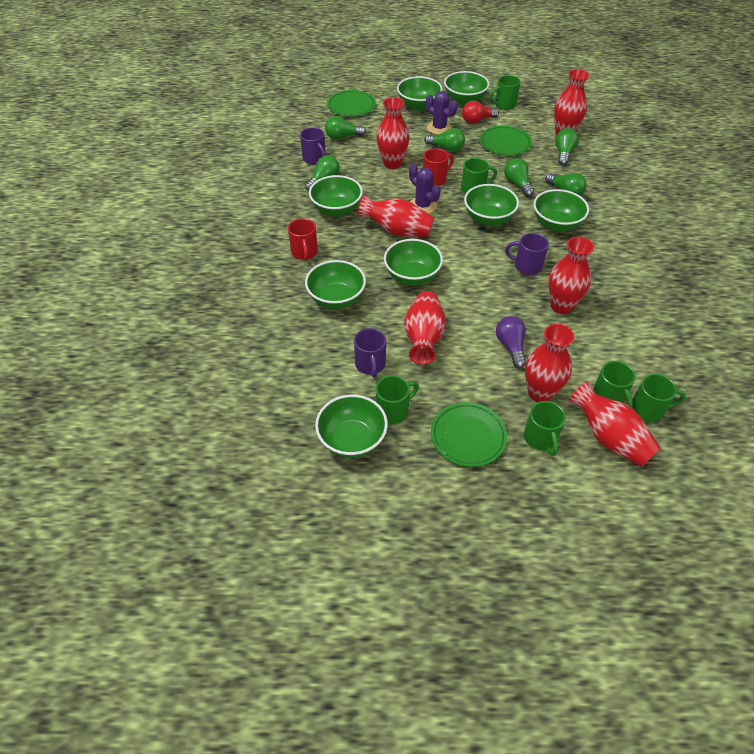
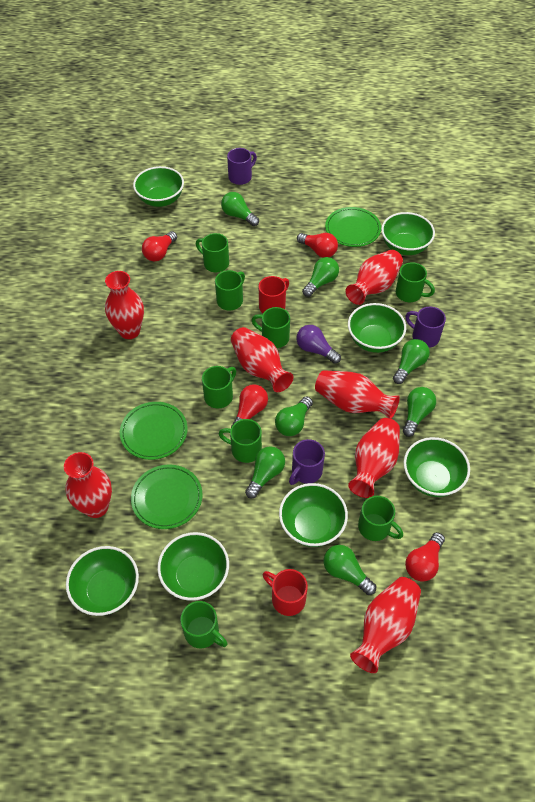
green bowl: 8 -> 7
green light bulb: 6 -> 7
green mug: 6 -> 8
purple cactus: 2 -> 0
red light bulb: 1 -> 4

